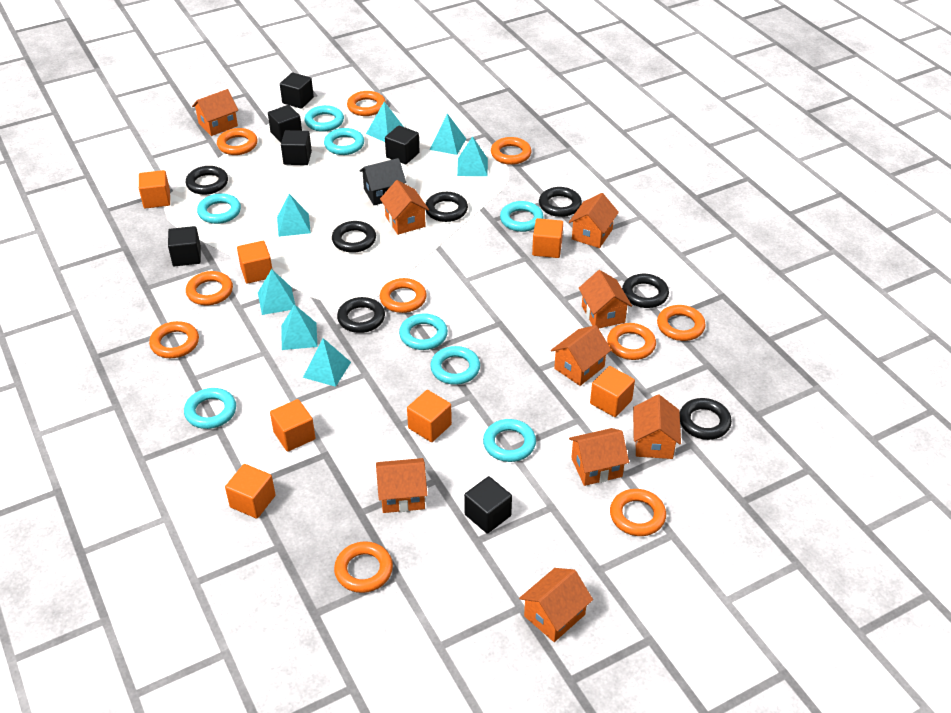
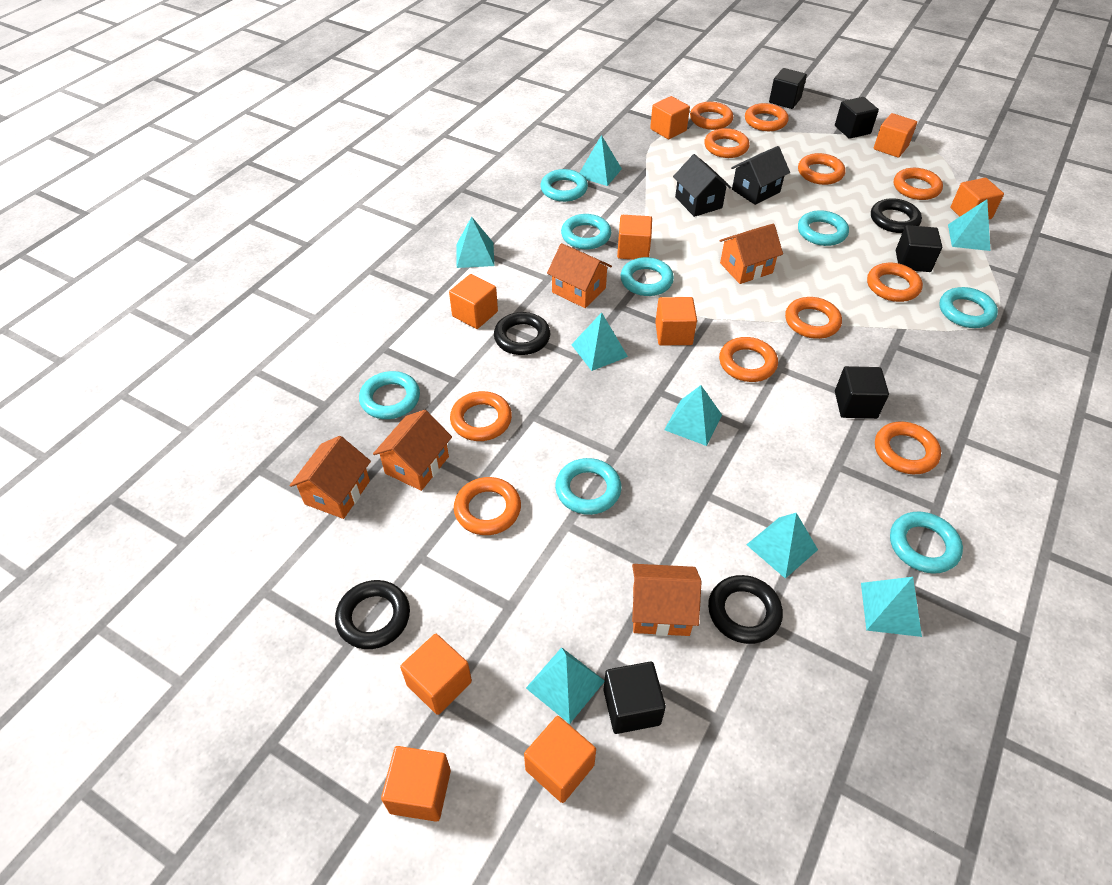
black cube: 6 -> 5
black house: 1 -> 2
black ring: 7 -> 4
orange cube: 7 -> 9
orange house: 9 -> 5
orange ring: 10 -> 11
turquoise pyramid: 7 -> 8

